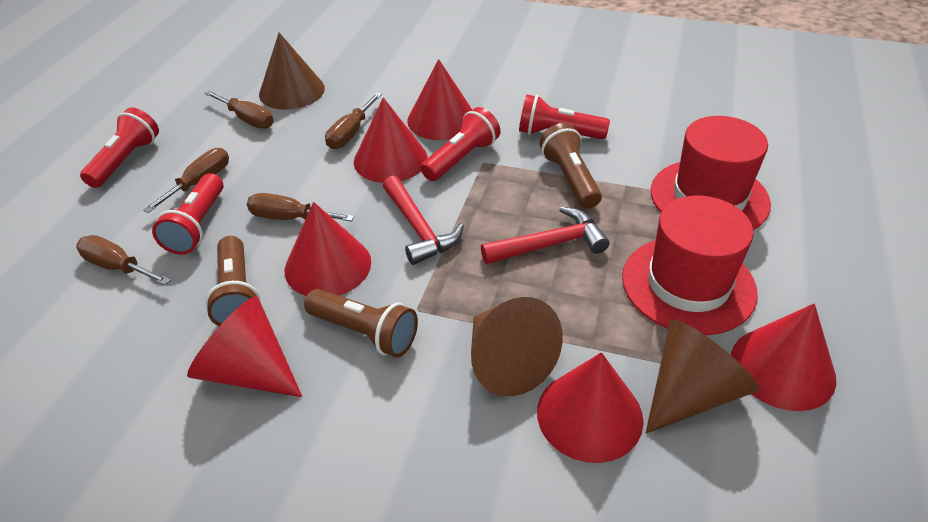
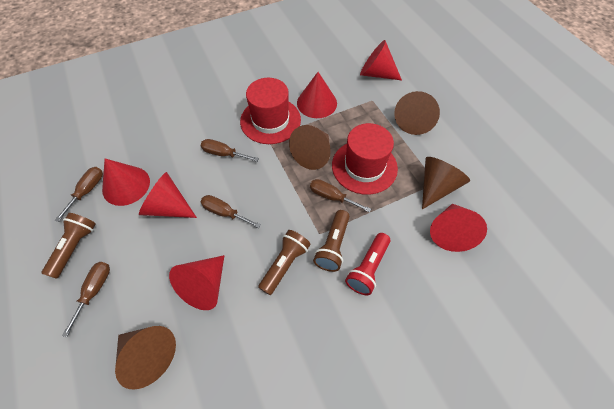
brown cone: 3 -> 4
red flashlight: 4 -> 1
red hammer: 2 -> 0

